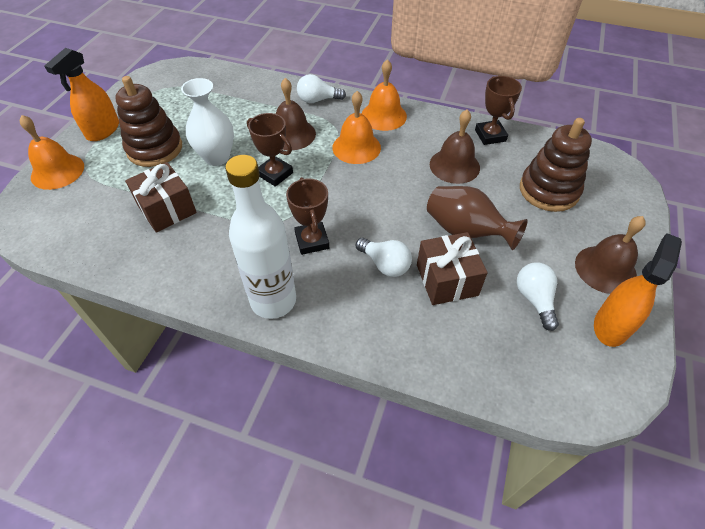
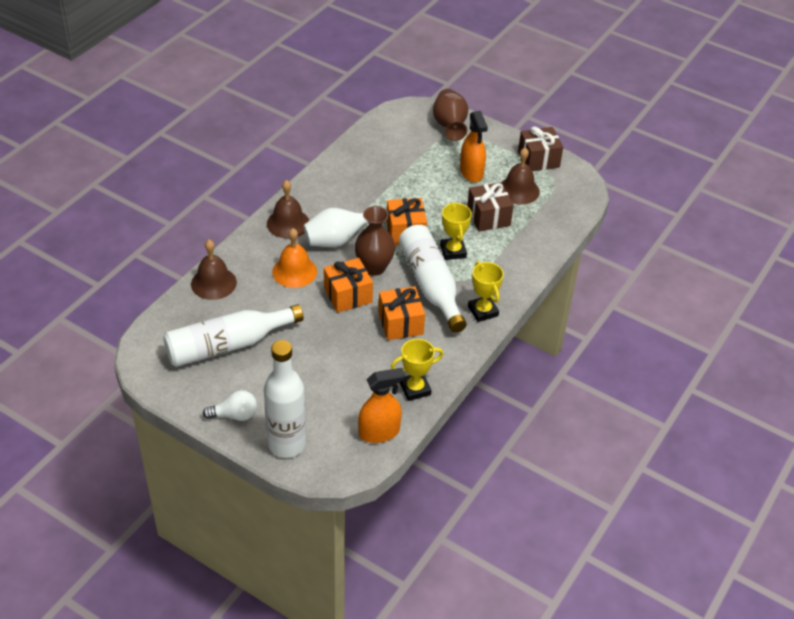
brown stacking toy: 2 -> 0
brown trophy: 3 -> 0
brown vase: 1 -> 2
orange bell: 3 -> 1
orange gift: 0 -> 3
white bottle: 1 -> 3
white light bulb: 3 -> 1
yellow trophy: 0 -> 3

